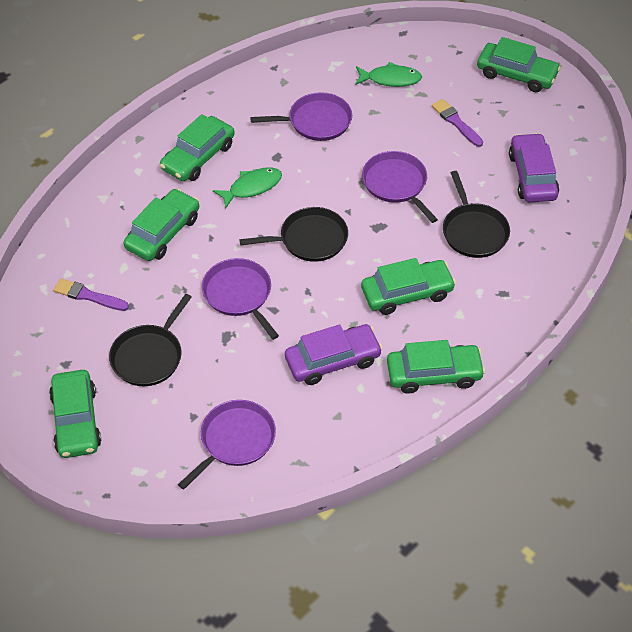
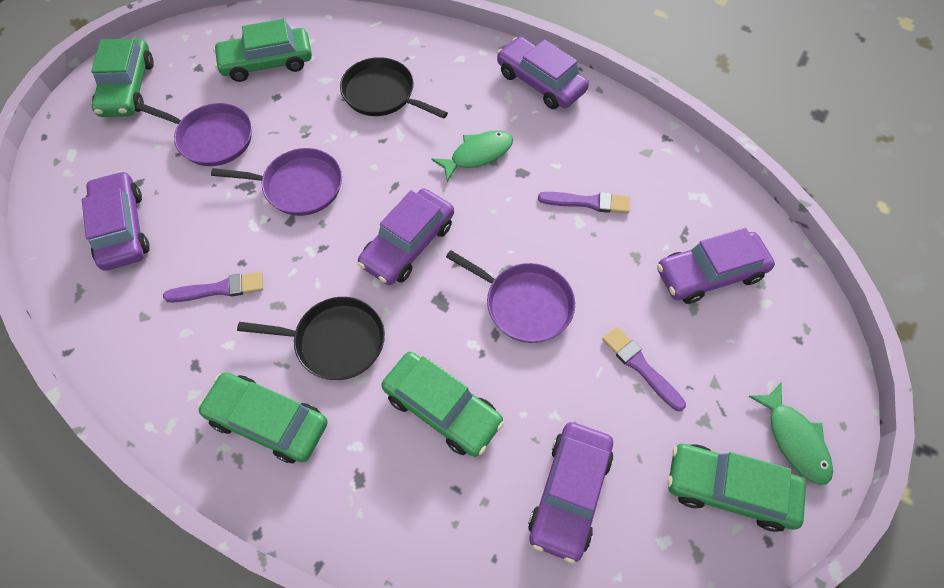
black pan: 3 -> 2
green car: 6 -> 5
purple brush: 2 -> 3
purple car: 2 -> 5
purple pan: 4 -> 3

